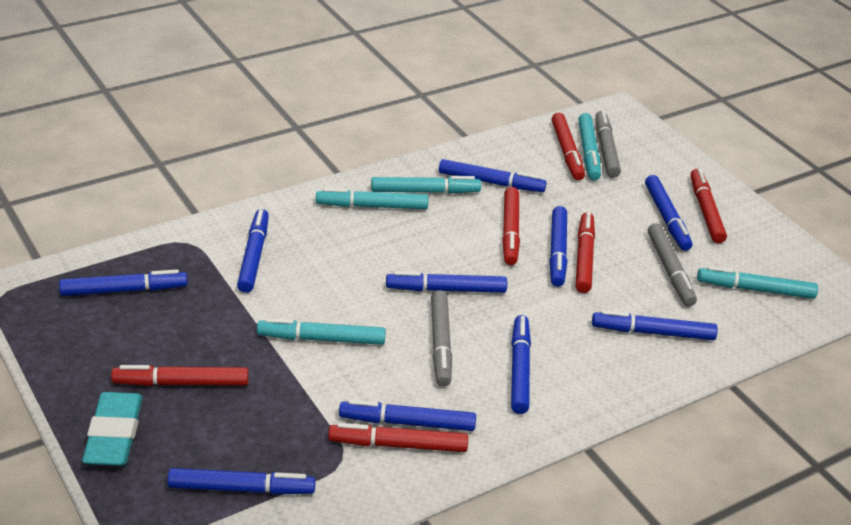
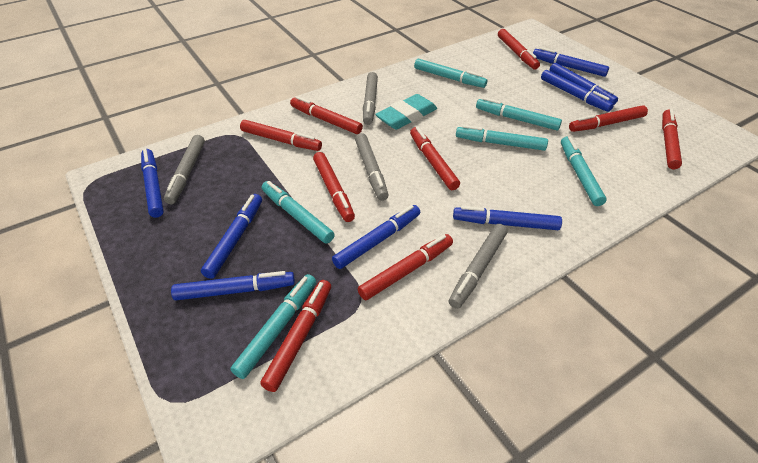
blue marker: 10 -> 8
grey marker: 3 -> 4
red marker: 6 -> 9
turquoise marker: 5 -> 6

